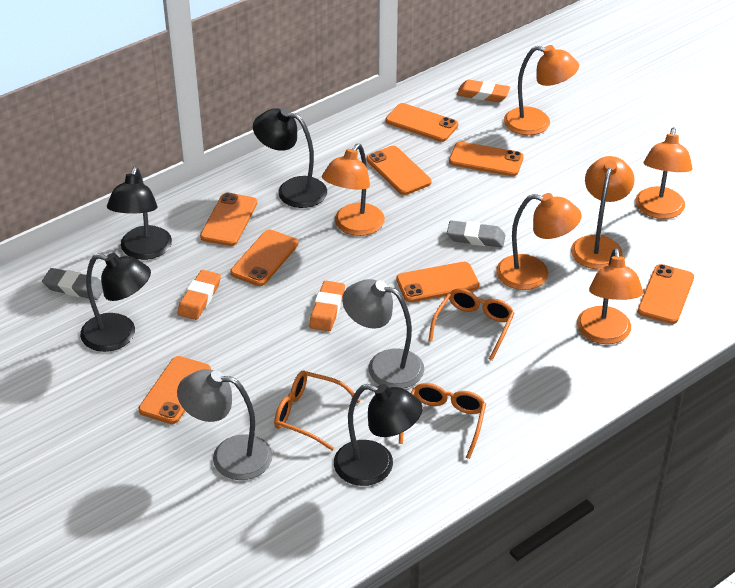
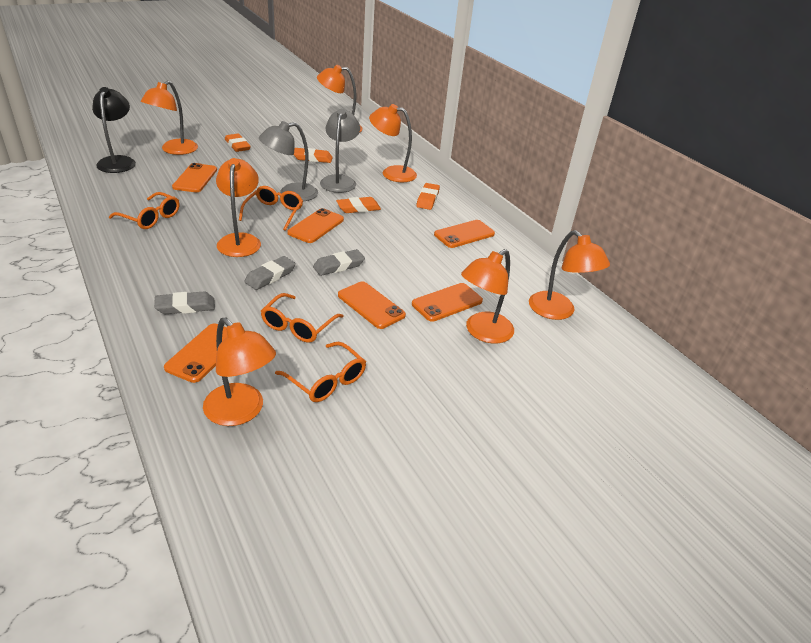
black lamp: 4 -> 1
grey eraser: 2 -> 3
orange eraser: 3 -> 4
orange glasses: 3 -> 4
orange lamp: 6 -> 7
orange phone: 8 -> 6

